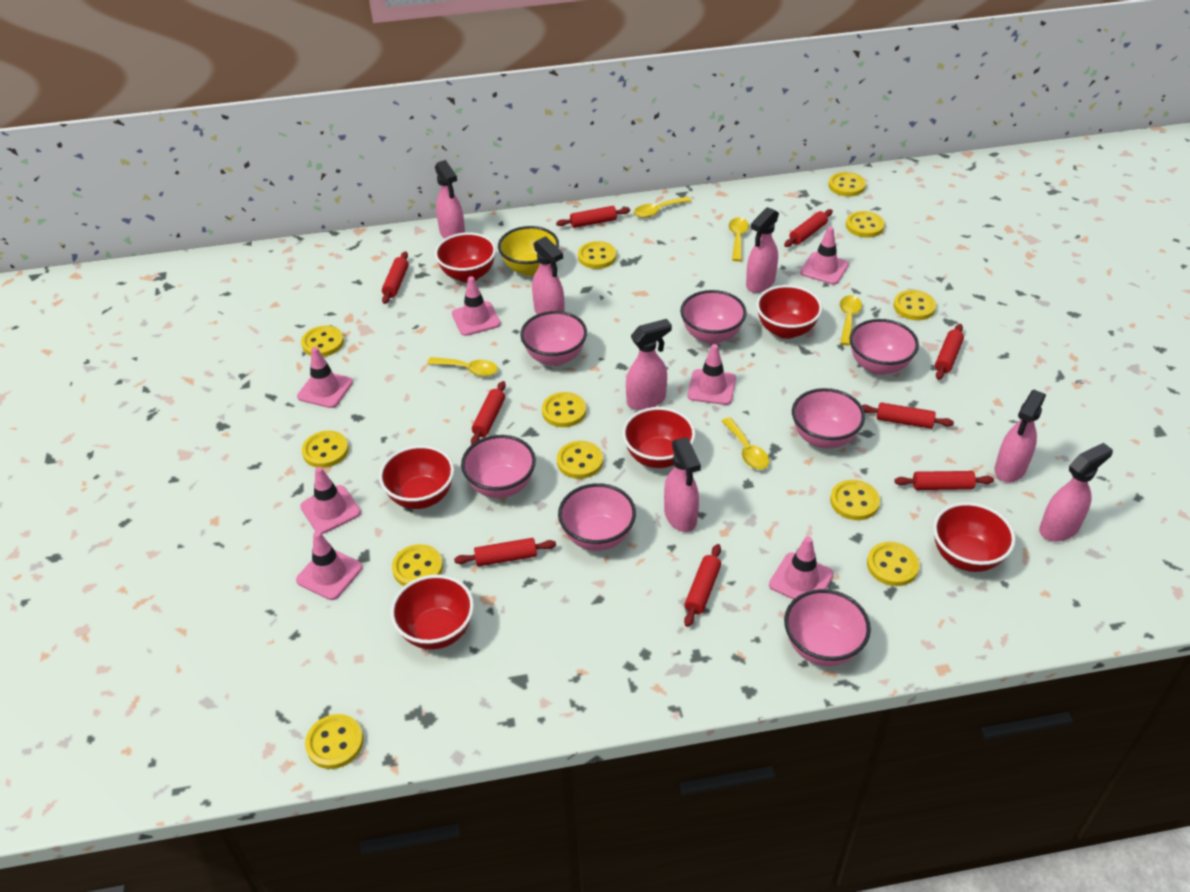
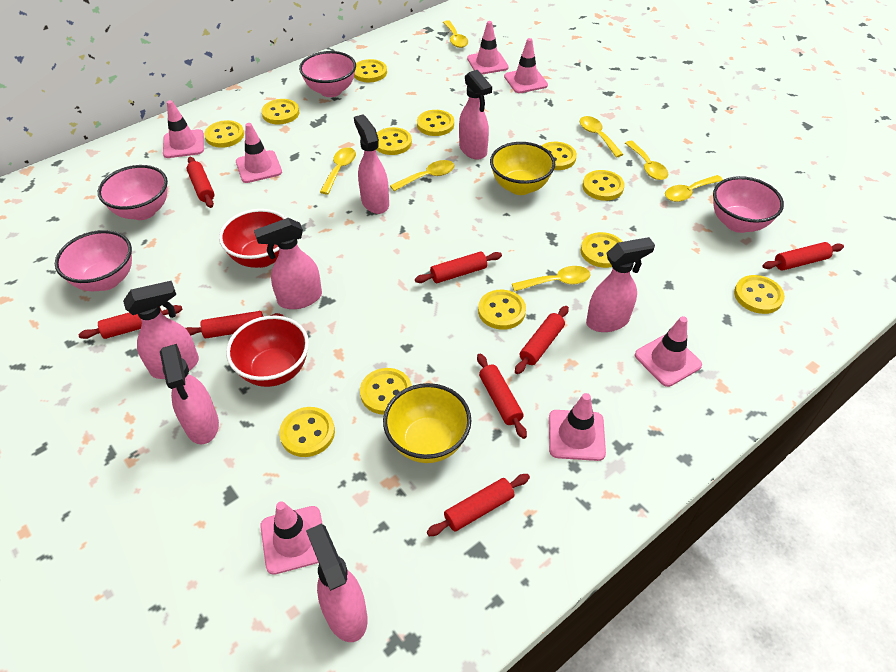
pink bowl: 7 -> 4
red bowl: 6 -> 2
red rolling pin: 9 -> 8
yellow bowl: 1 -> 2
yellow spoon: 5 -> 7

